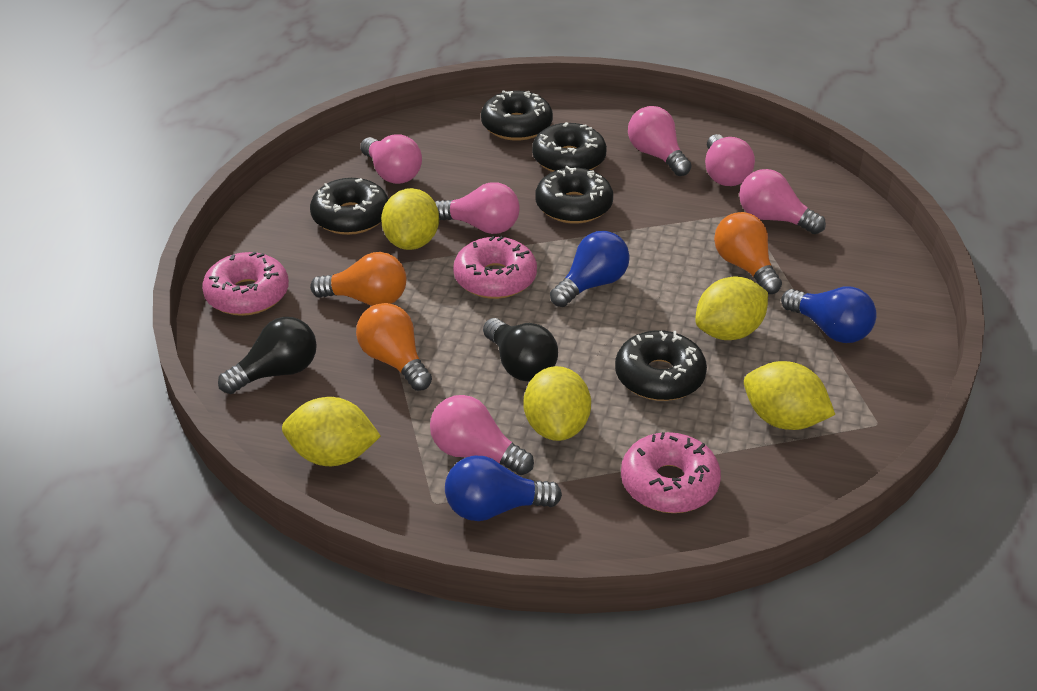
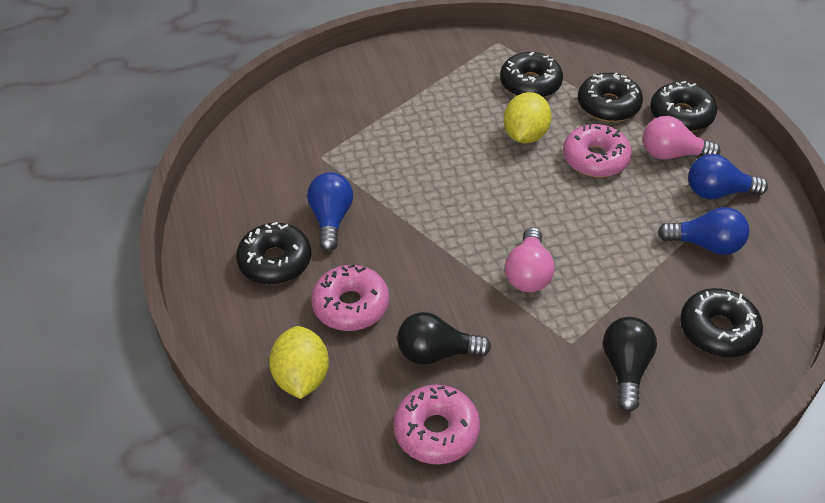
orange light bulb: 3 -> 0
pink light bulb: 6 -> 2
yellow lemon: 5 -> 2

